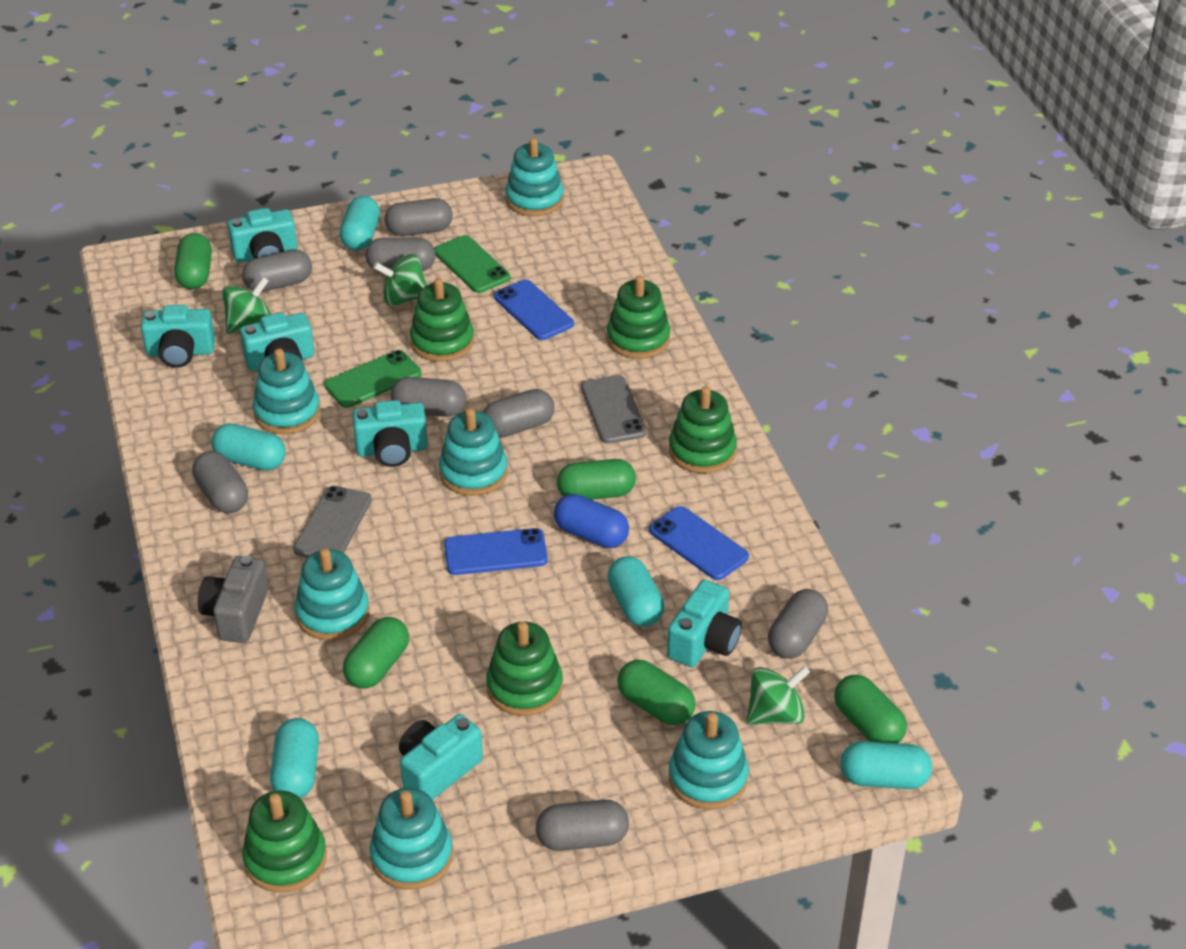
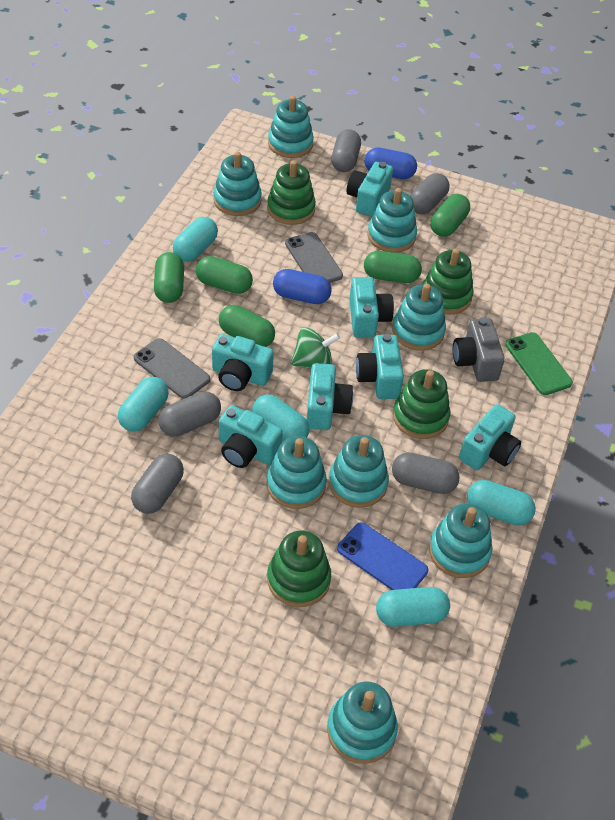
blue capsule: 1 -> 2
blue phone: 3 -> 1
green phone: 2 -> 1
green spinning top: 3 -> 1
green stacking toy: 5 -> 4
grey capsule: 8 -> 5
turquoise camera: 6 -> 7
turquoise stacking toy: 6 -> 8

